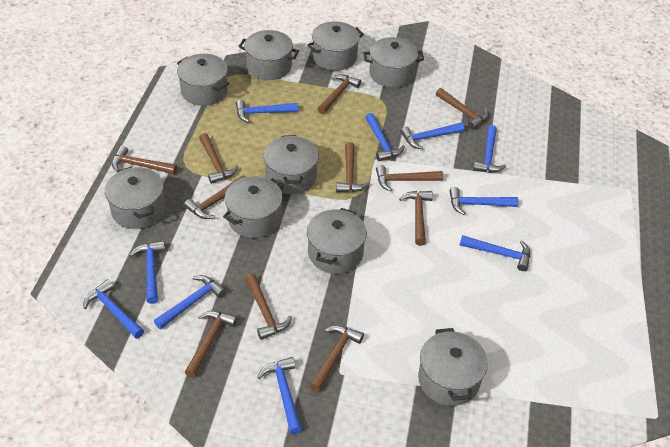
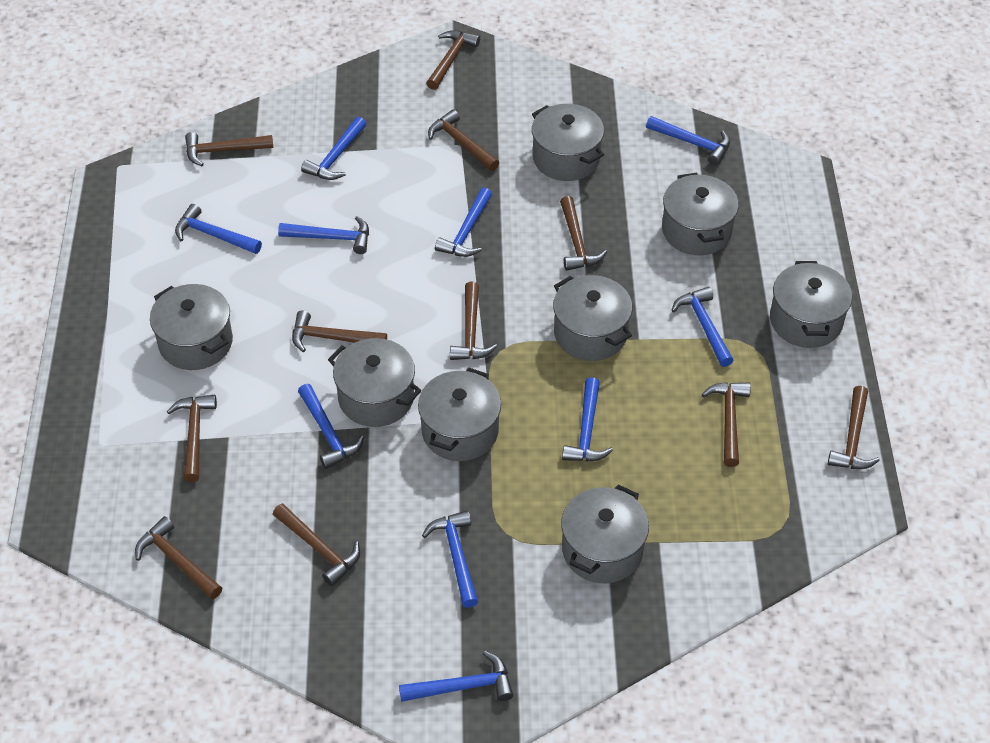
grey pot: 9 -> 8

